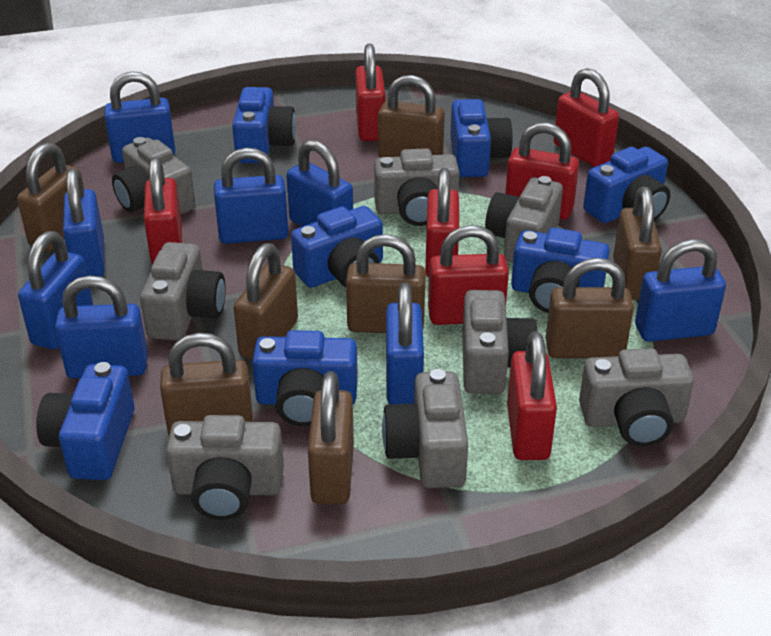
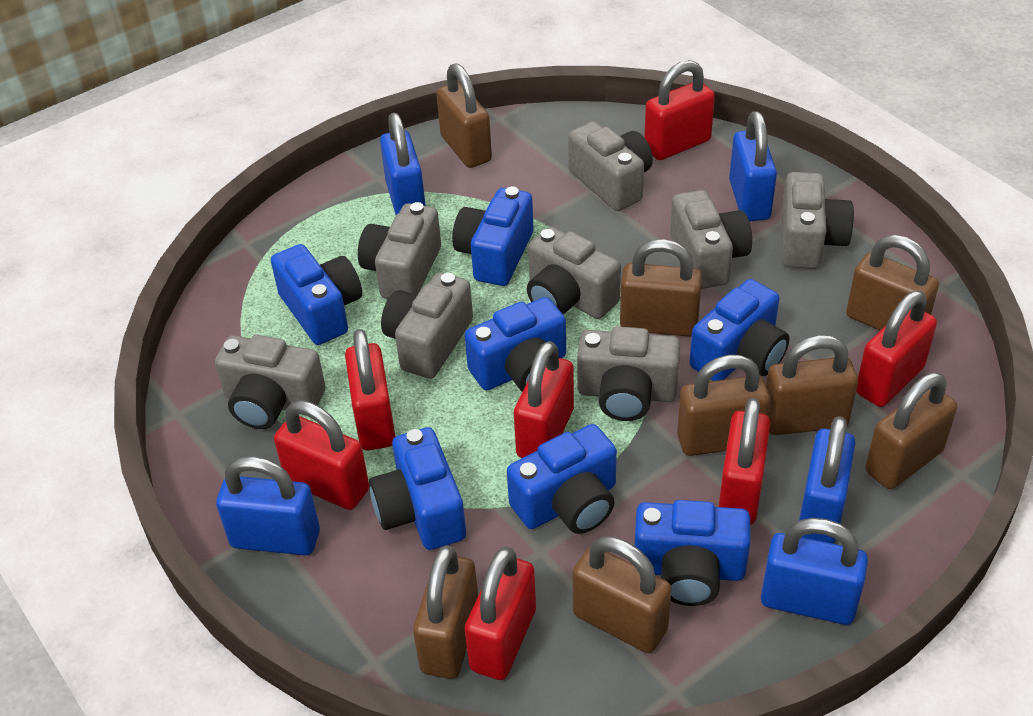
blue padlock: 8 -> 5

